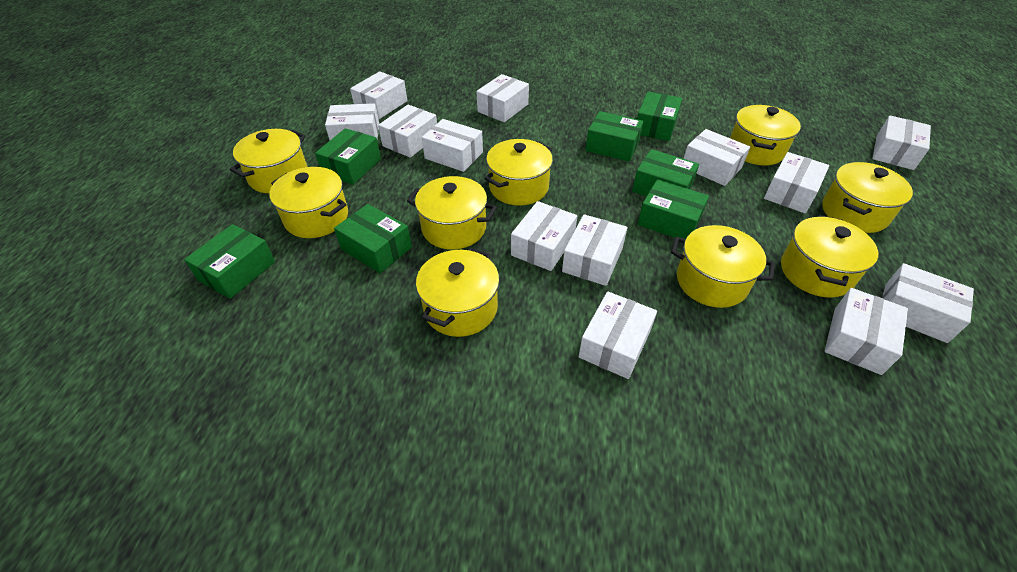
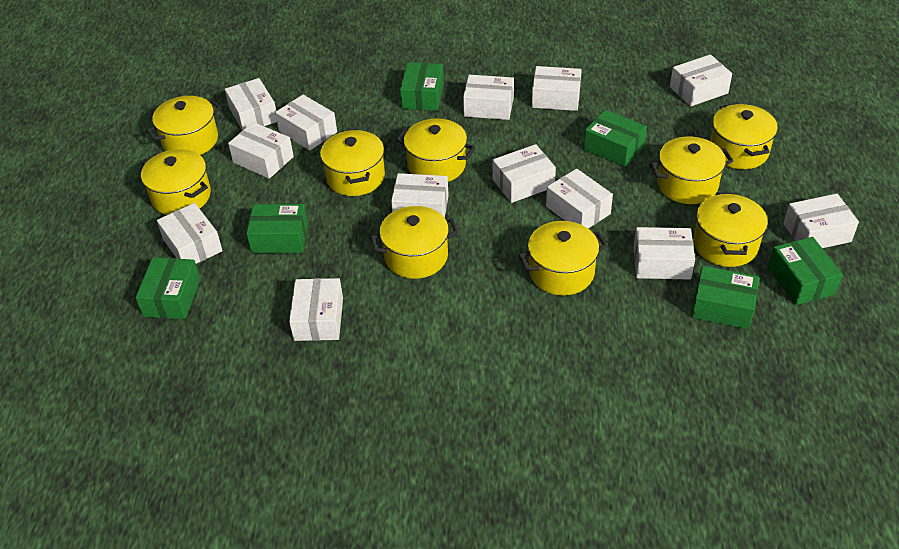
green box: 7 -> 6

